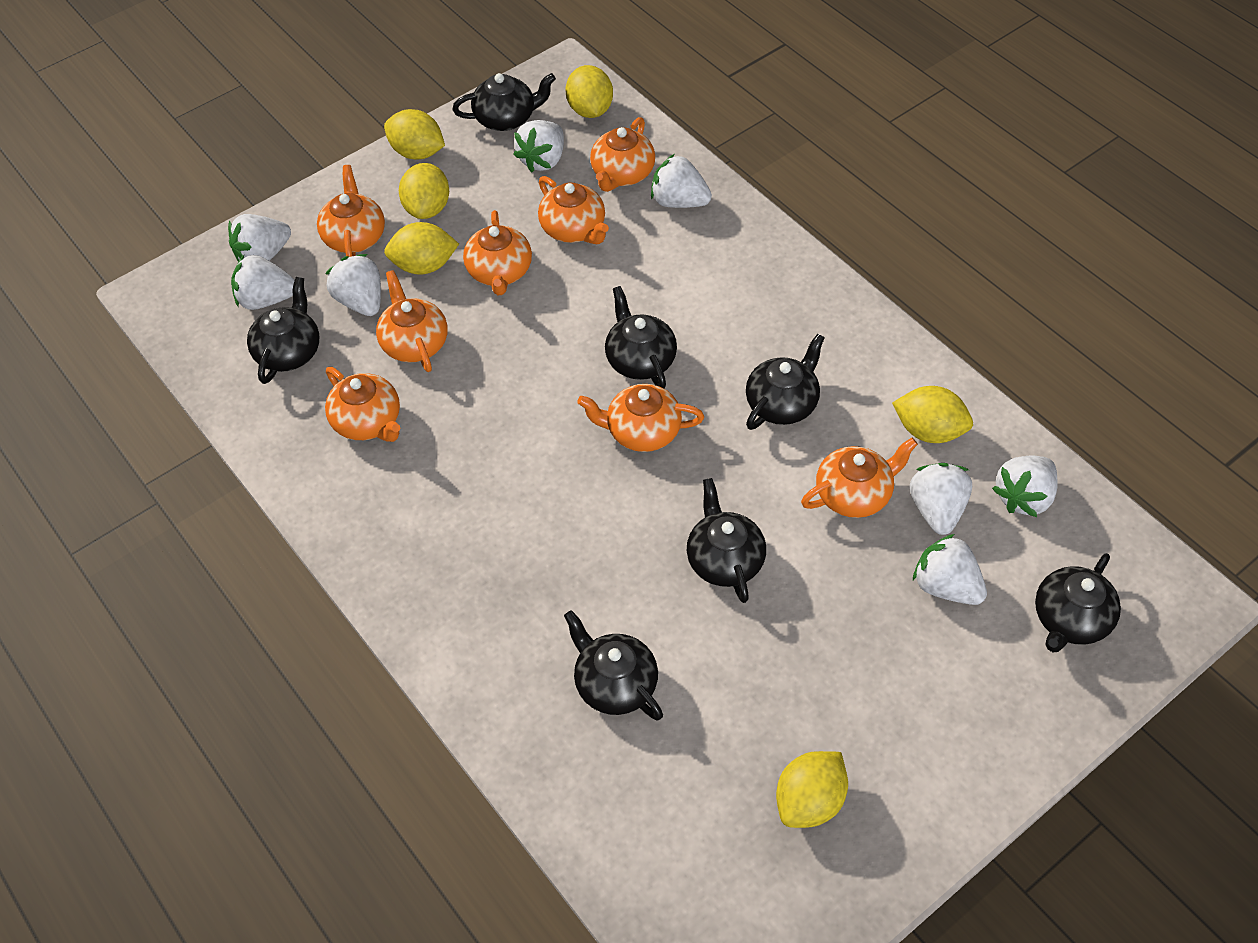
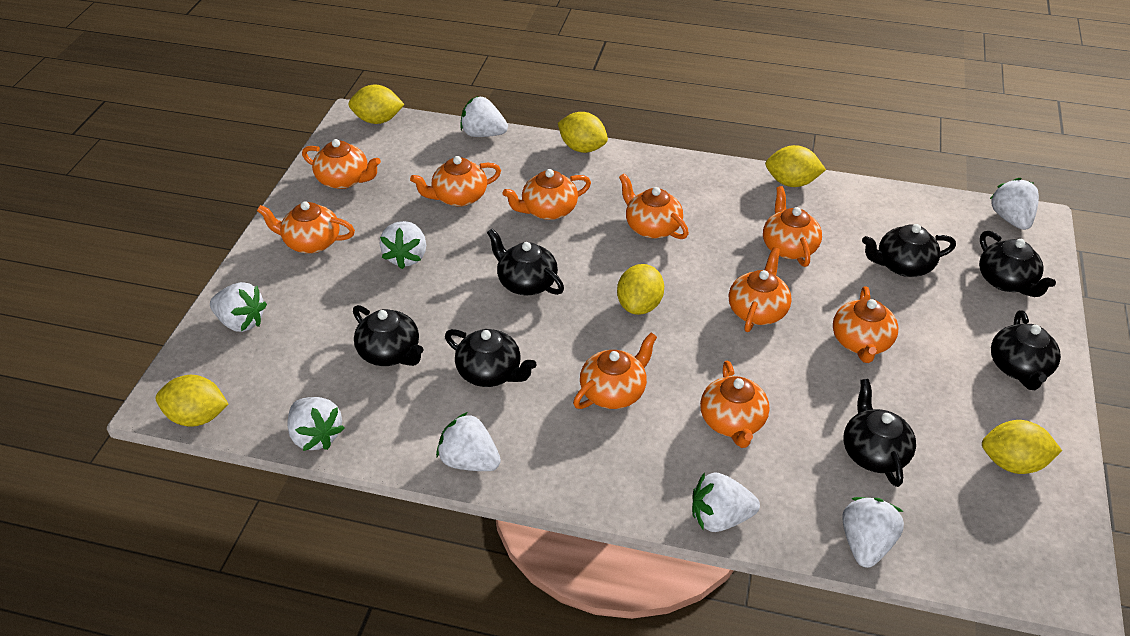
orange teapot: 8 -> 10

